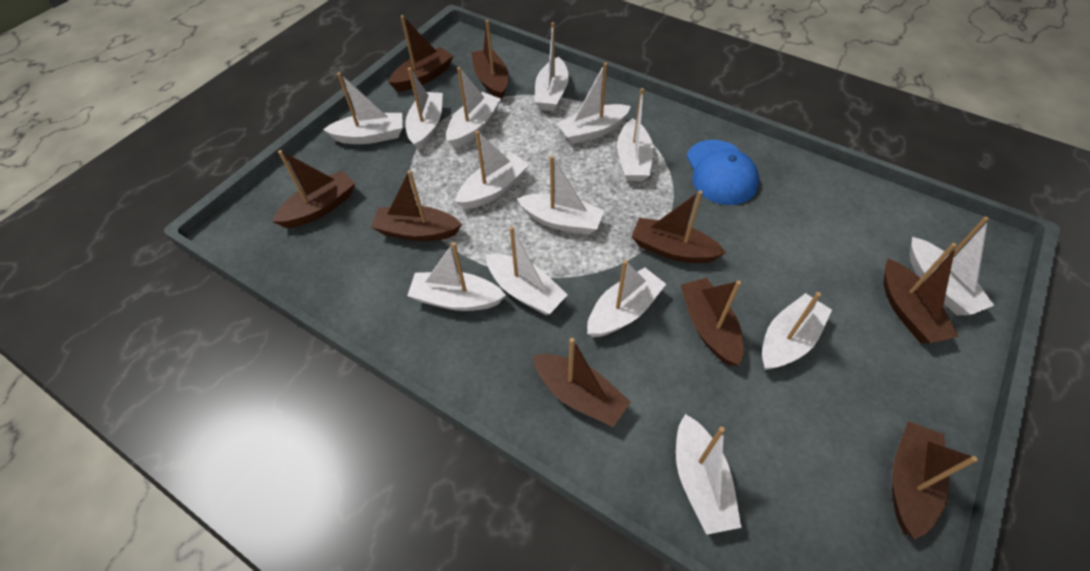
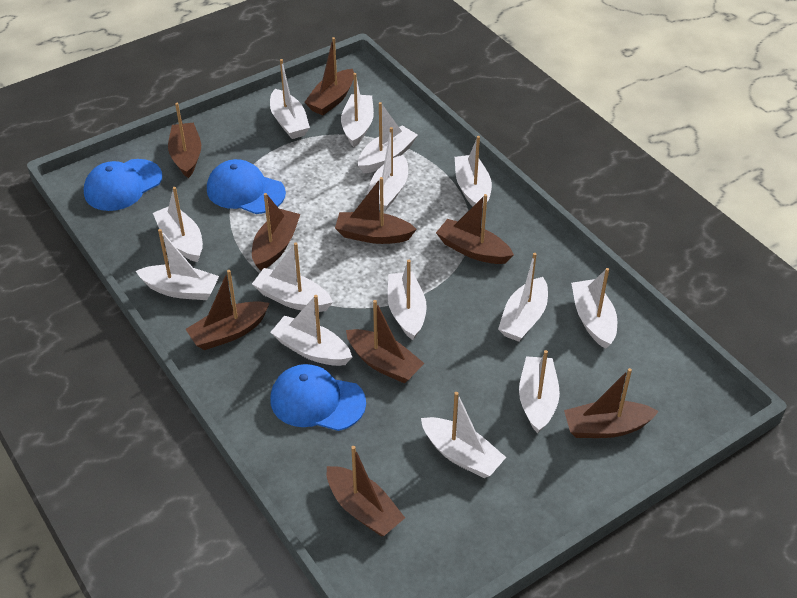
blue cap: 1 -> 3

